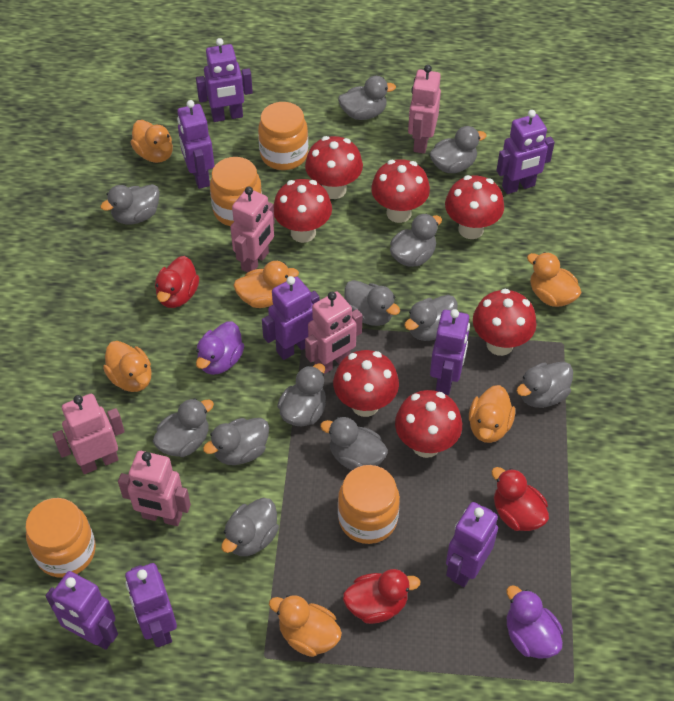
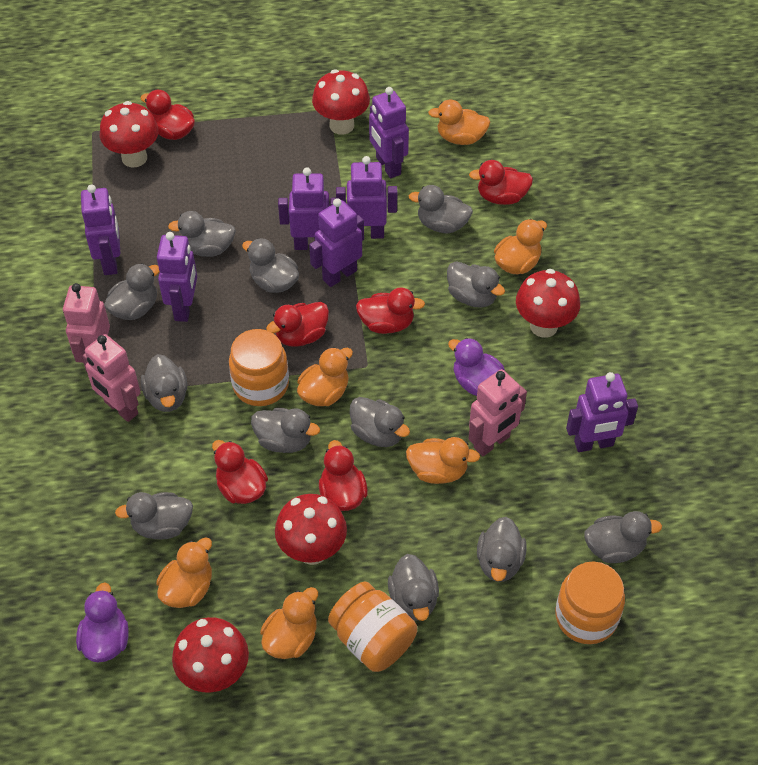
orange jar: 4 -> 3
pink robot: 5 -> 3
purple robot: 8 -> 7
red duck: 3 -> 6
red mushroom: 7 -> 5

